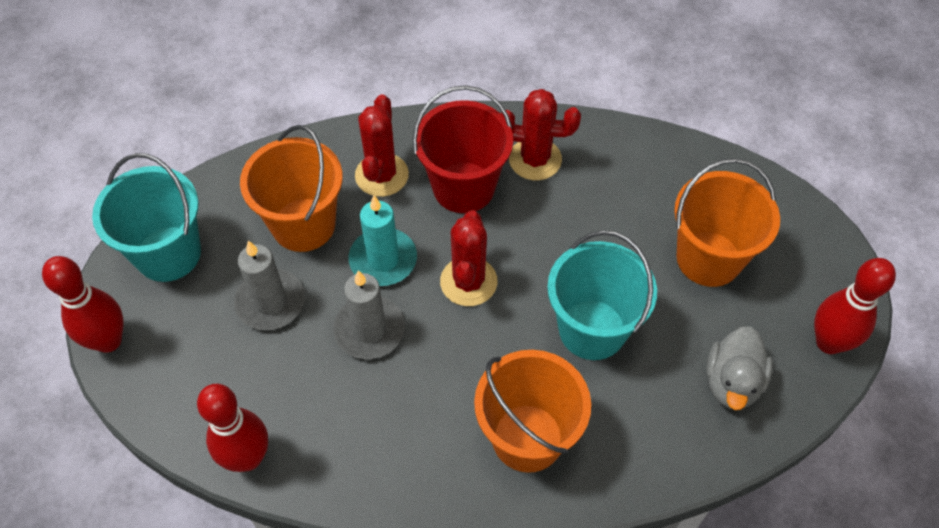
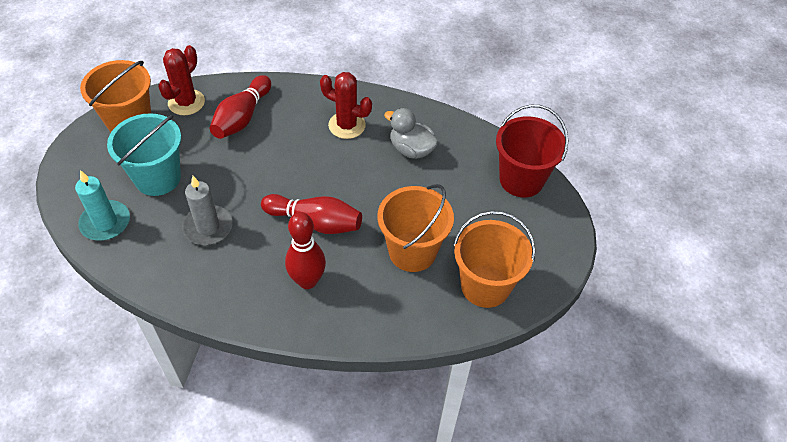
grey candle: 2 -> 1
red cactus: 3 -> 2
turquoise bucket: 2 -> 1

